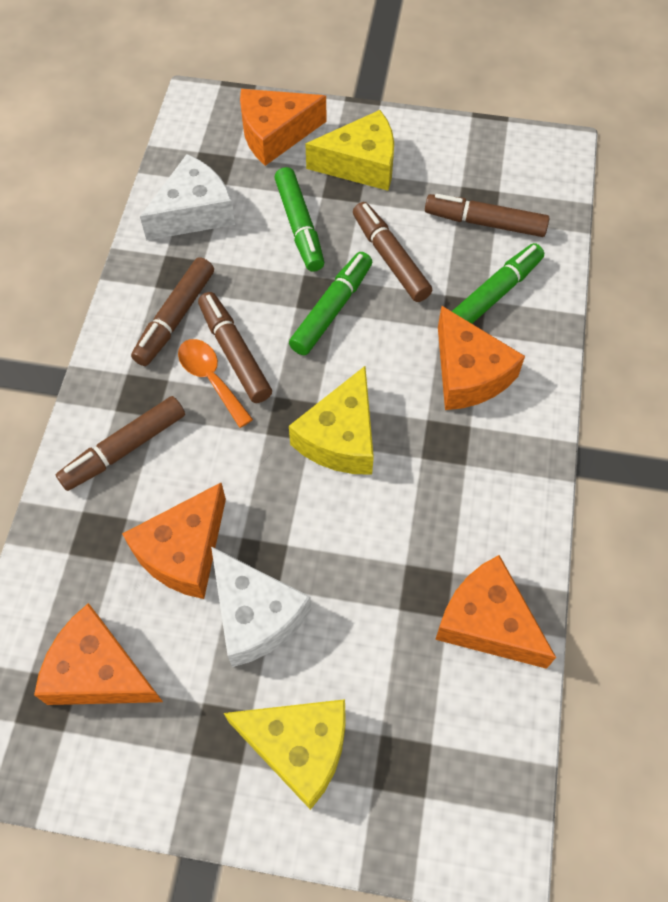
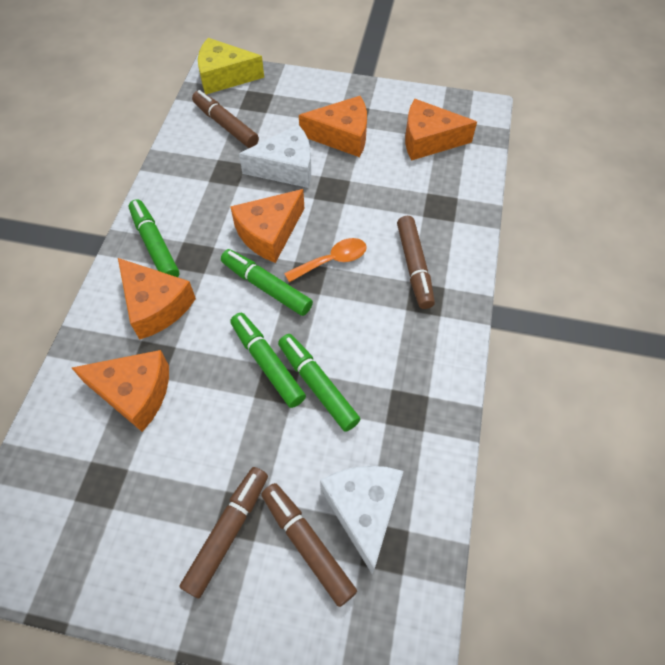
brown marker: 5 -> 4
green marker: 3 -> 4
yellow cheese: 3 -> 1

